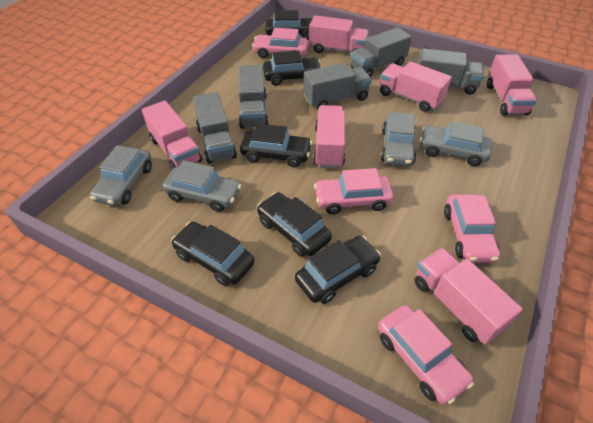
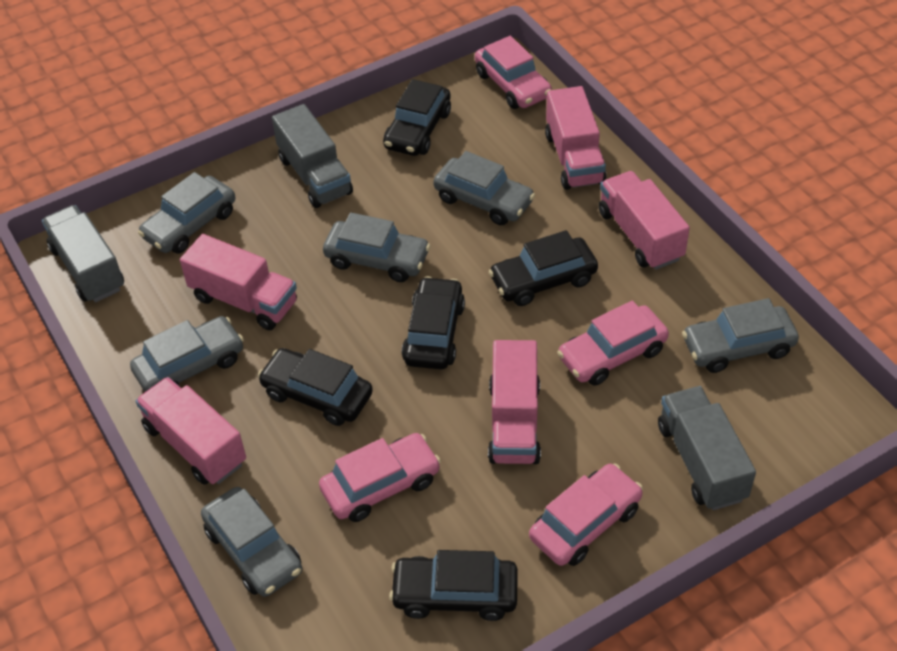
black car: 6 -> 5
grey car: 4 -> 6
grey truck: 5 -> 3
pink truck: 6 -> 5

